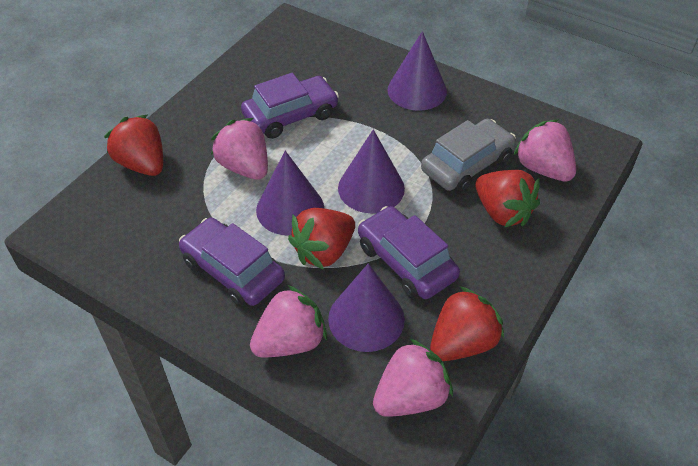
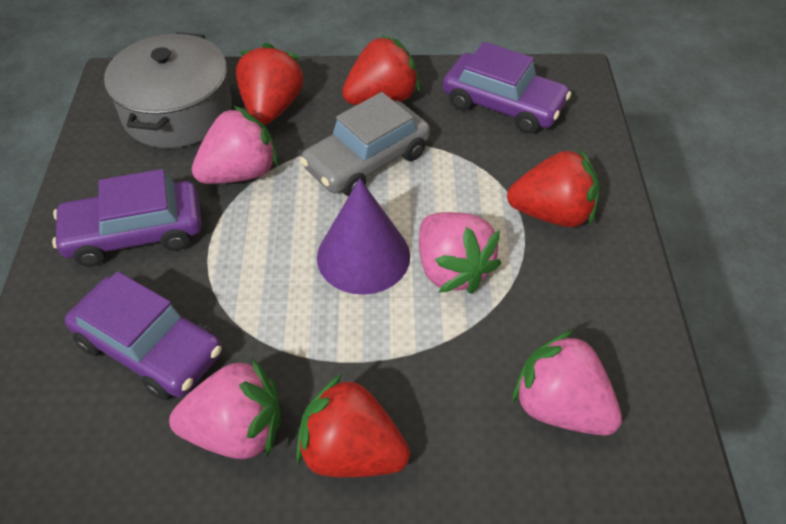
grey pot: 0 -> 1
purple cone: 4 -> 1

